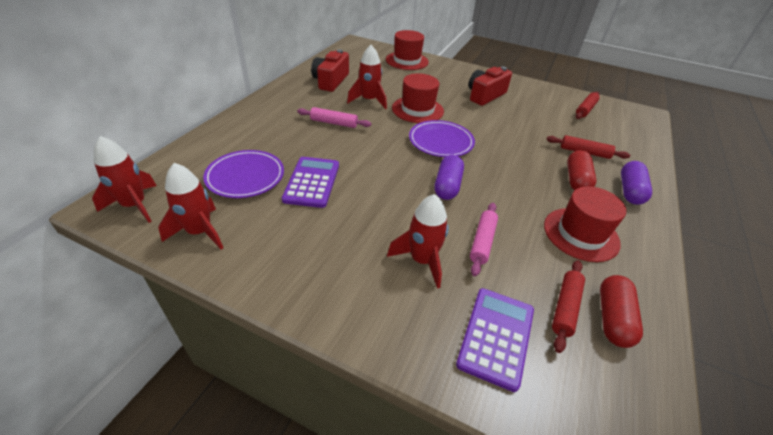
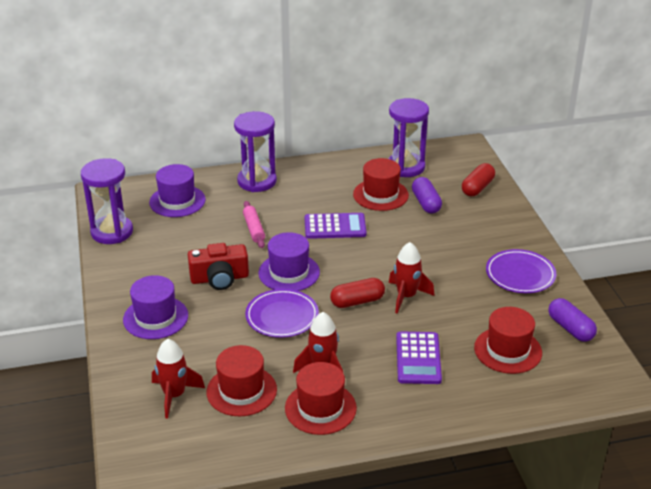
pink rolling pin: 2 -> 1
purple hat: 0 -> 3
purple hourglass: 0 -> 3
red camera: 2 -> 1
red hat: 3 -> 4
red rocket: 4 -> 3
red rolling pin: 3 -> 0

